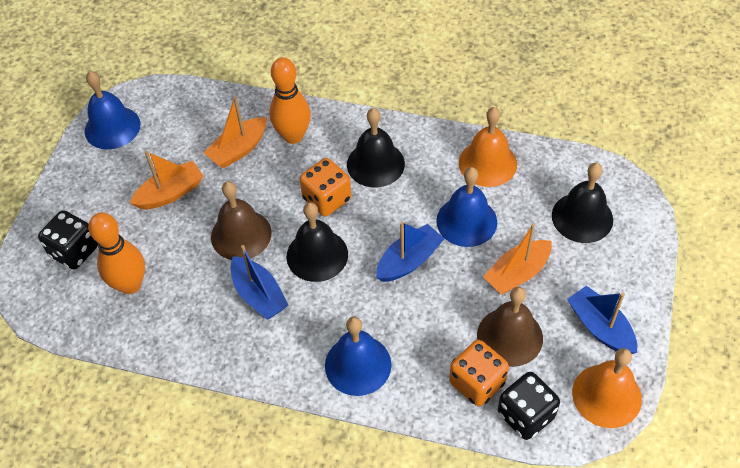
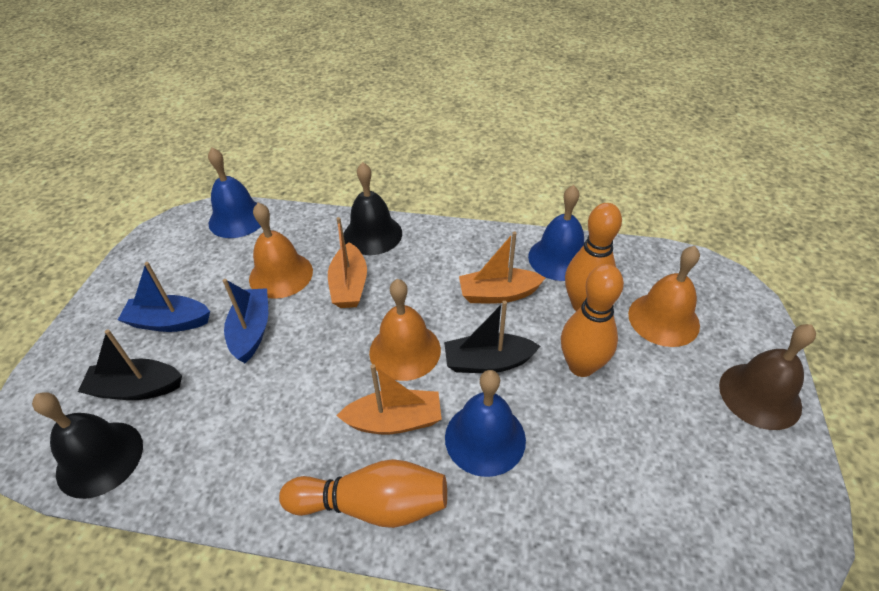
black bell: 3 -> 2
black boat: 0 -> 2
black dice: 2 -> 0
blue boat: 3 -> 2
brown bell: 2 -> 1
orange bell: 2 -> 3
orange bowling pin: 2 -> 3
orange dice: 2 -> 0

